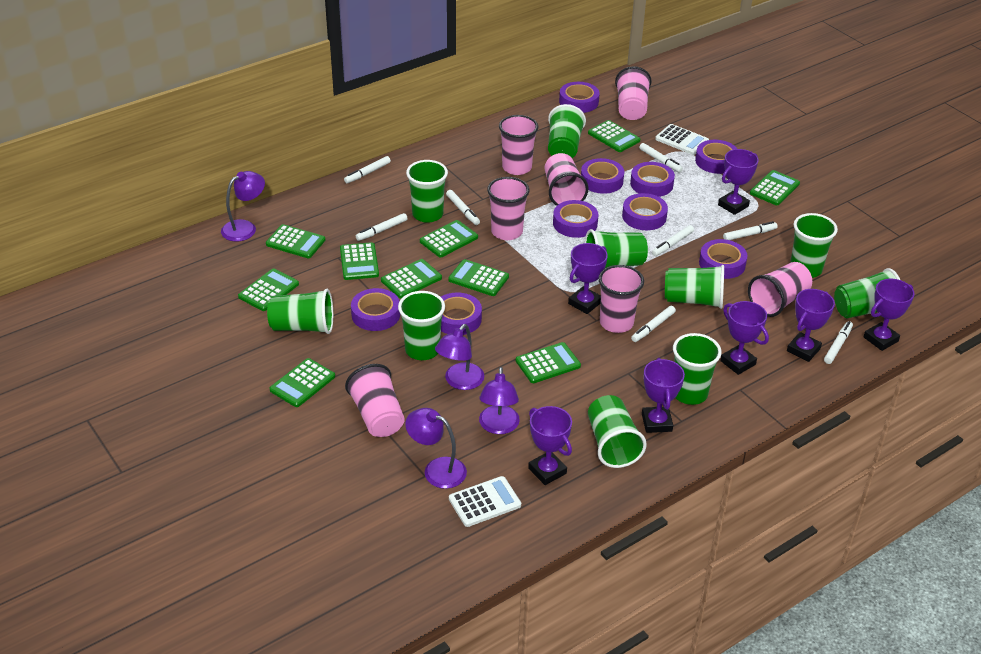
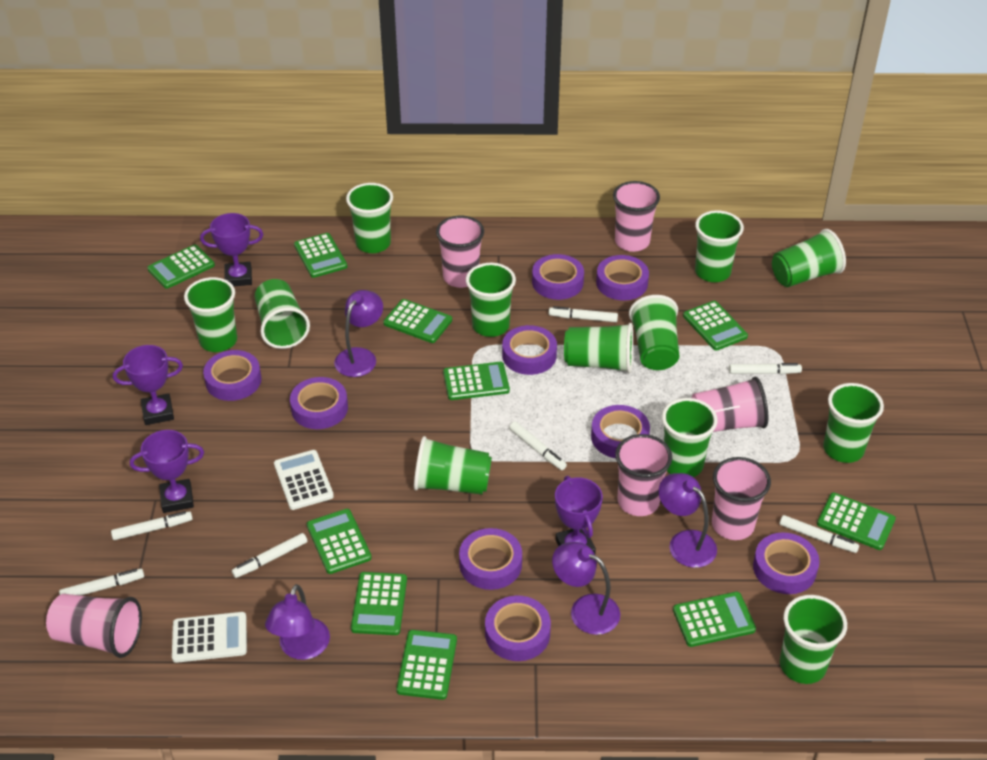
green cup: 10 -> 12
pink cup: 7 -> 6
purple trophy: 7 -> 4
white marker: 8 -> 7

